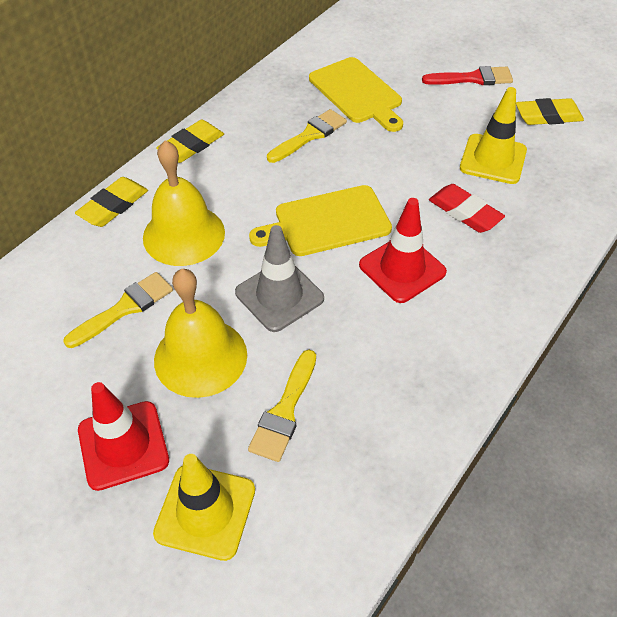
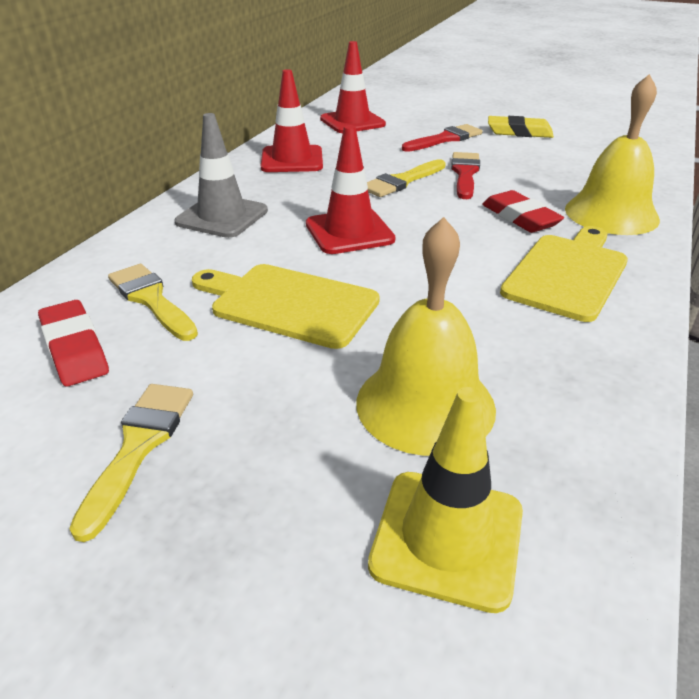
red brush: 1 -> 2
red eraser: 1 -> 2
red traffic cone: 2 -> 3
yellow eraser: 3 -> 1
yellow traffic cone: 2 -> 1

